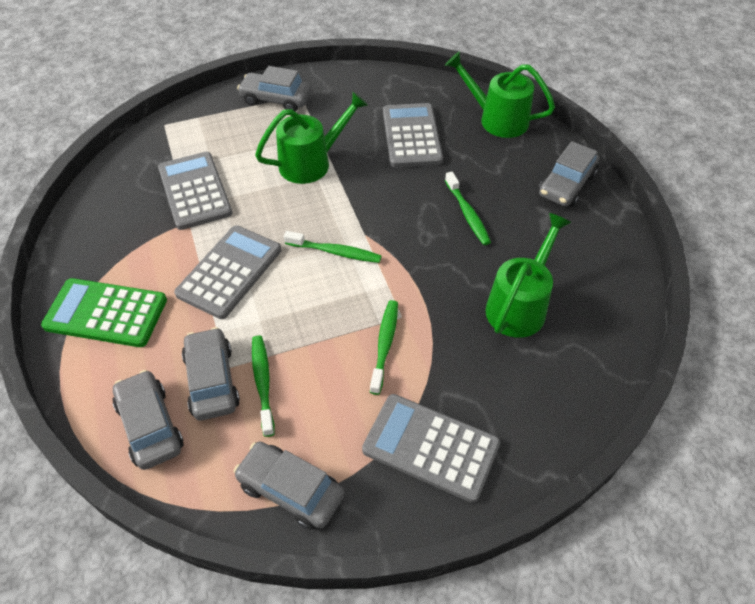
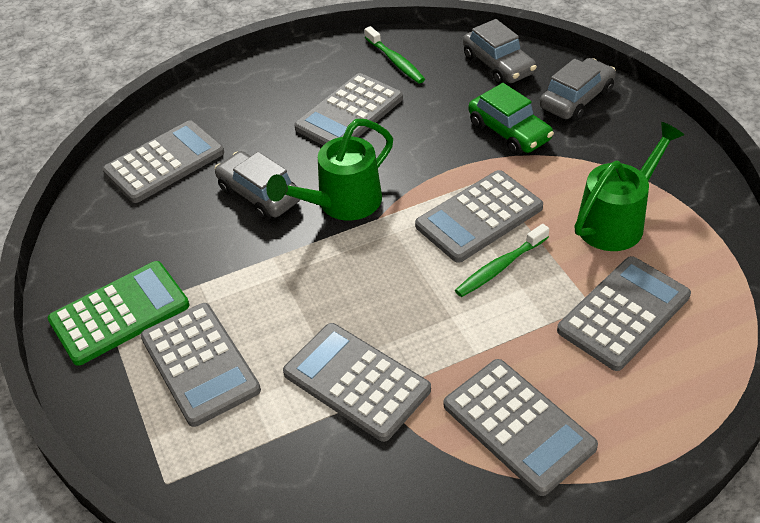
green car: 0 -> 1
green toothbrush: 4 -> 2
green watering can: 3 -> 2
grey calculator: 4 -> 7
grey car: 5 -> 3

